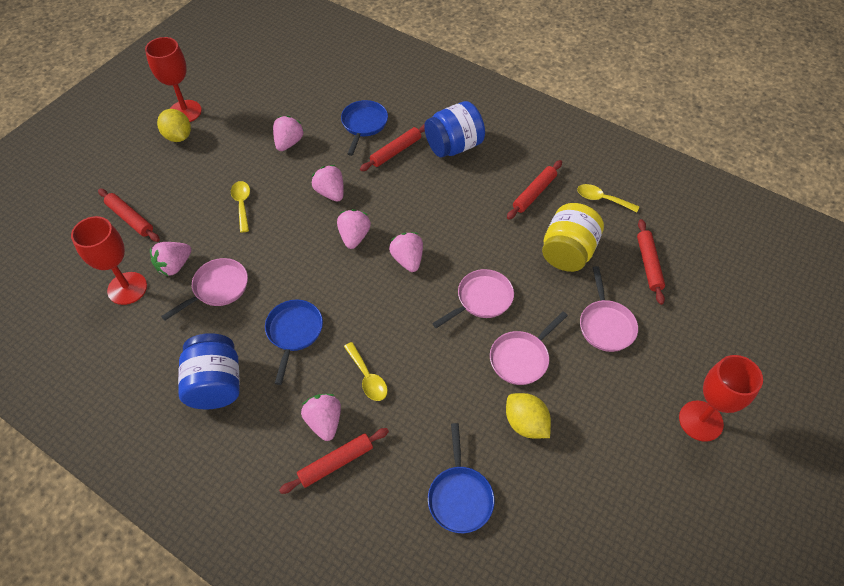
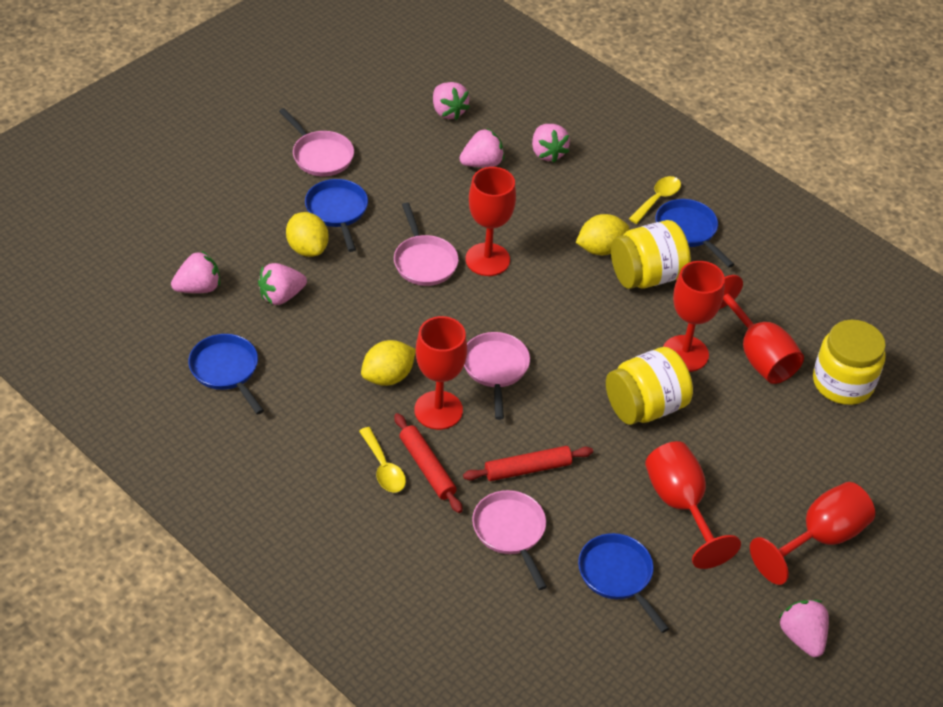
blue jar: 2 -> 0
blue pan: 3 -> 4
red goblet: 3 -> 6
red rolling pin: 5 -> 2
yellow jar: 1 -> 3
yellow lemon: 2 -> 3
yellow spoon: 3 -> 2

